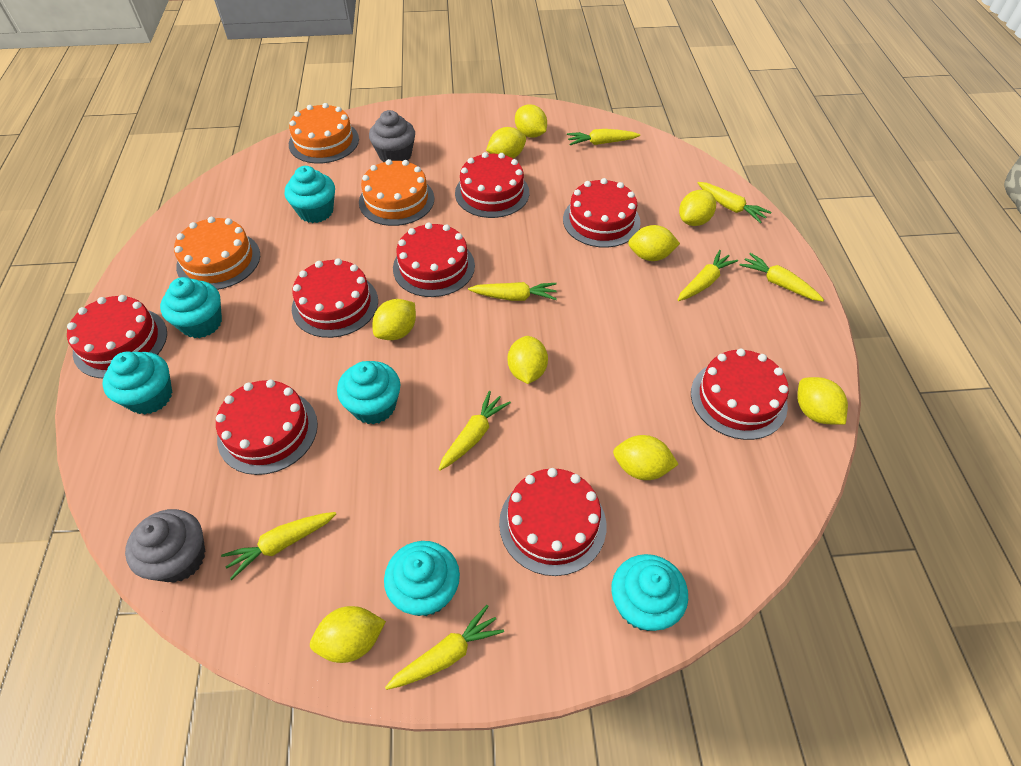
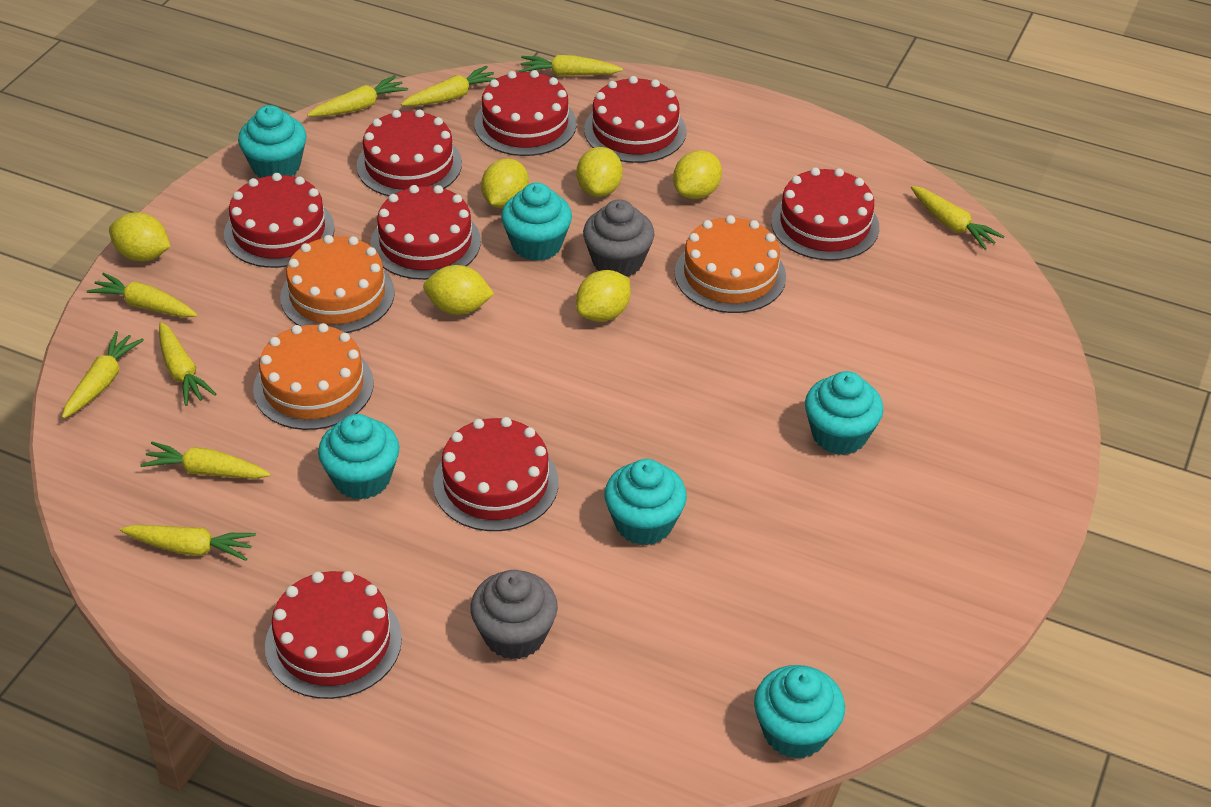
yellow carrot: 8 -> 9
yellow lemon: 9 -> 6

